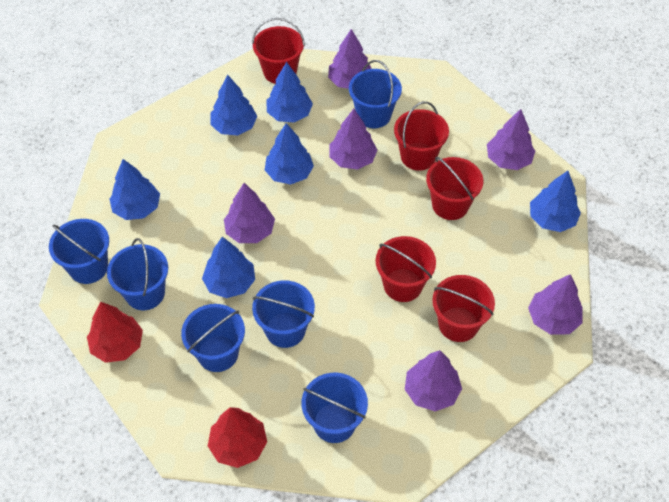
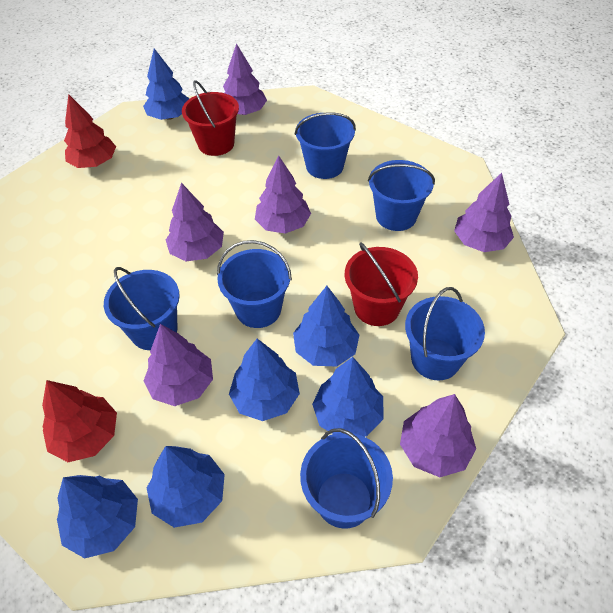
red bucket: 5 -> 2

